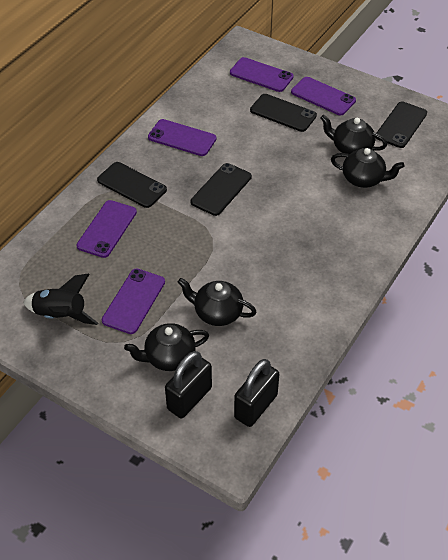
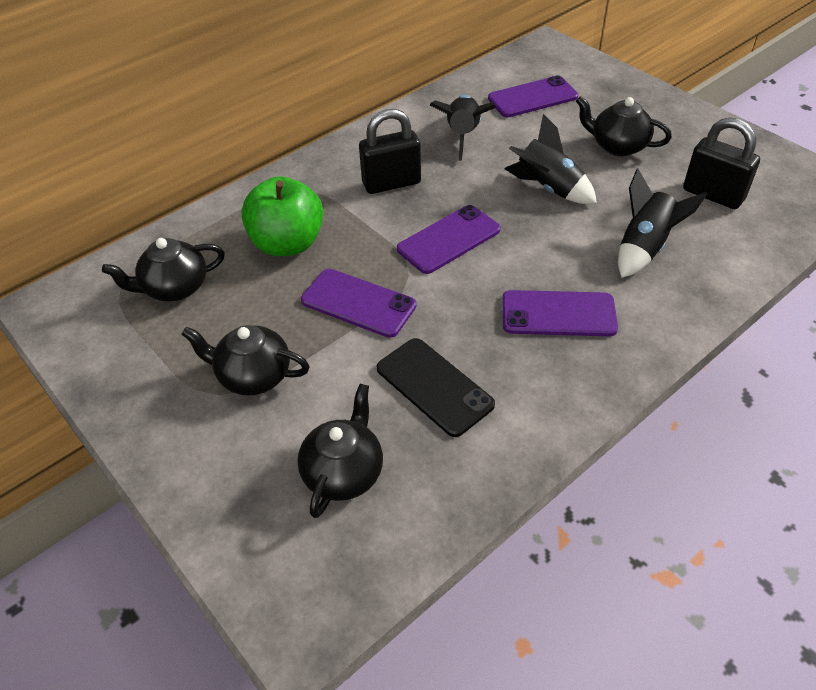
black phone: 4 -> 1
black rocket: 1 -> 3
green apple: 0 -> 1
purple phone: 5 -> 4

